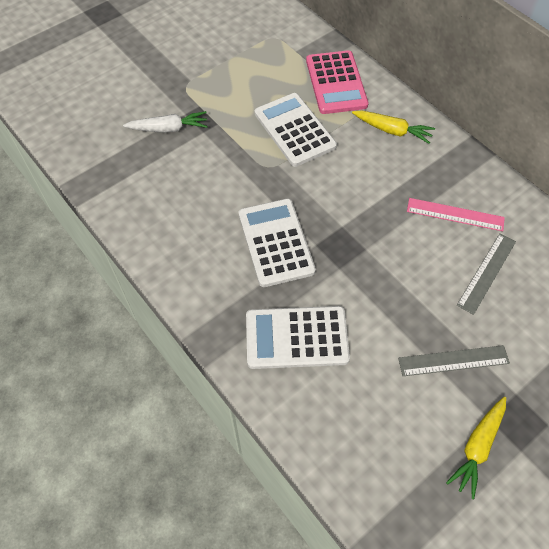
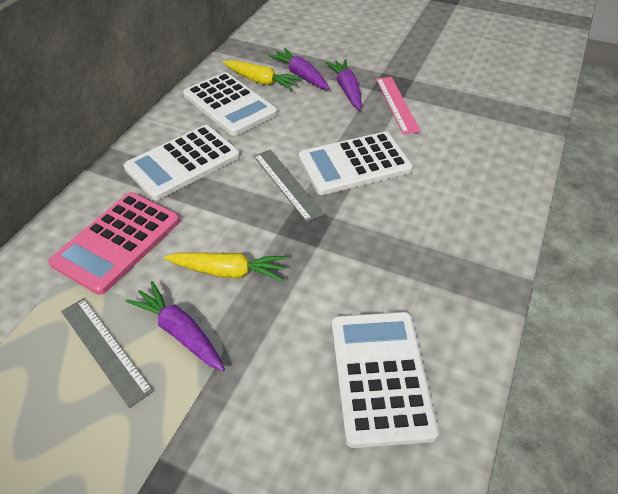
purple carrot: 0 -> 3
white calculator: 3 -> 4
white carrot: 1 -> 0

